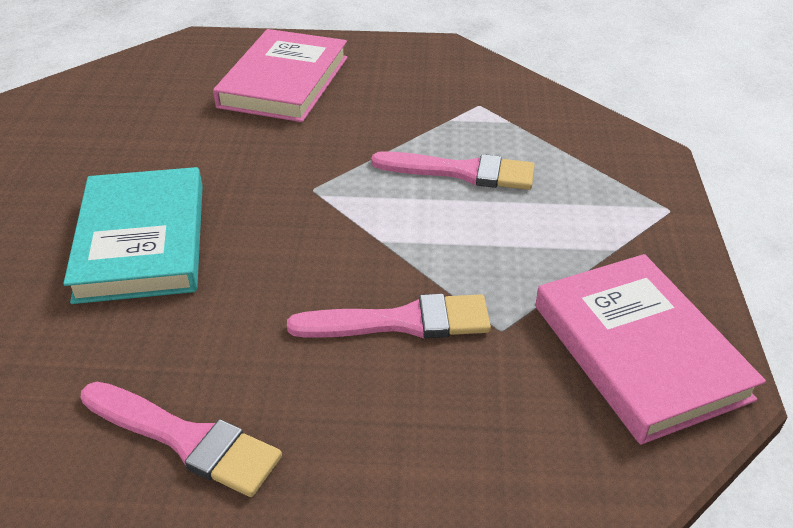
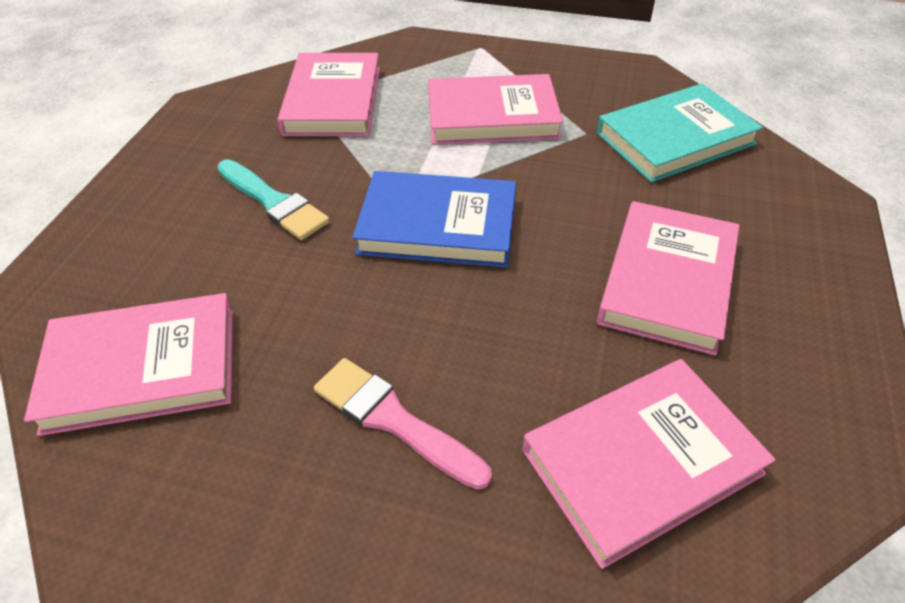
blue book: 0 -> 1
pink book: 2 -> 5
pink brush: 3 -> 1
turquoise brush: 0 -> 1

